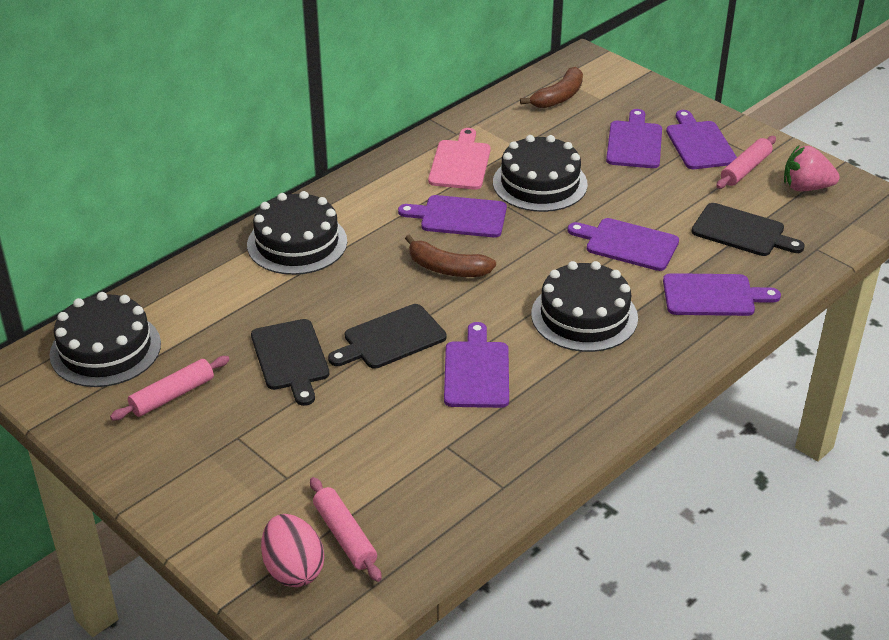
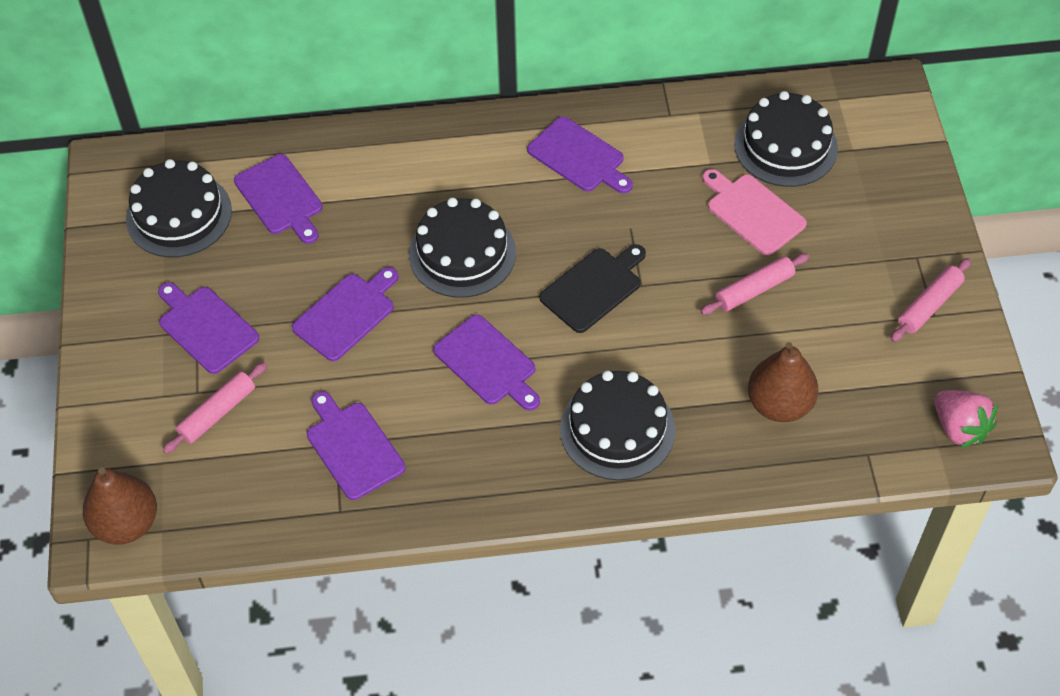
black cutting board: 3 -> 1
brown banana: 2 -> 0
brown pear: 0 -> 2
pink egg: 1 -> 0

